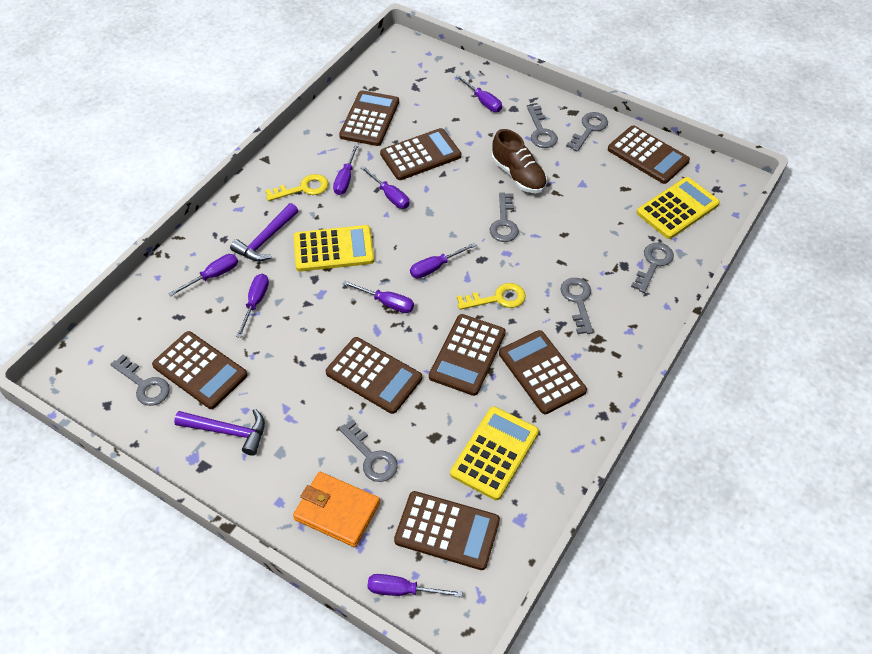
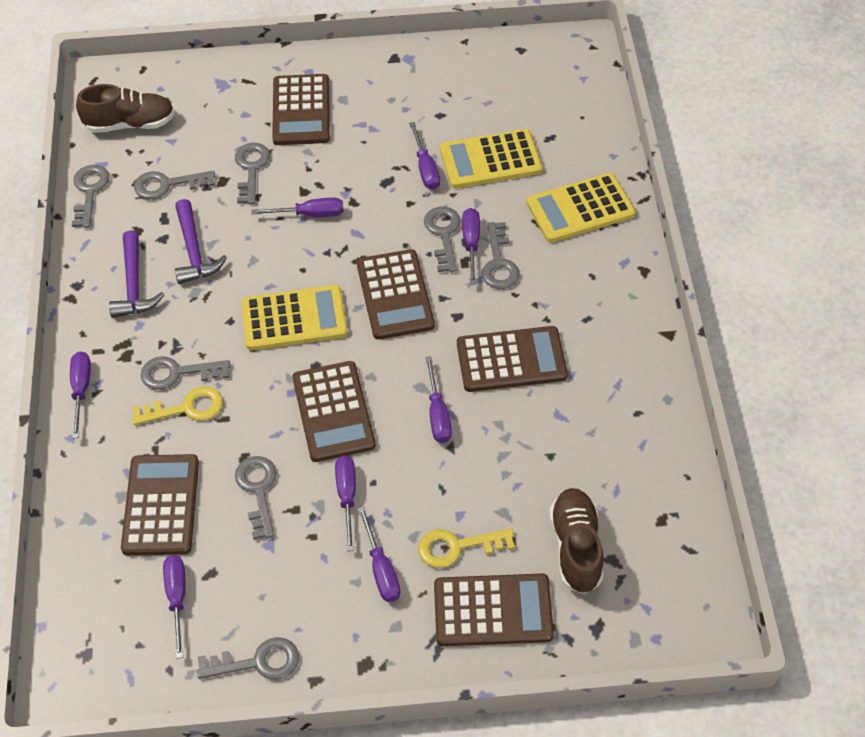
brown calculator: 8 -> 6
brown shoe: 1 -> 2
grey key: 7 -> 8
orange wallet: 1 -> 0

